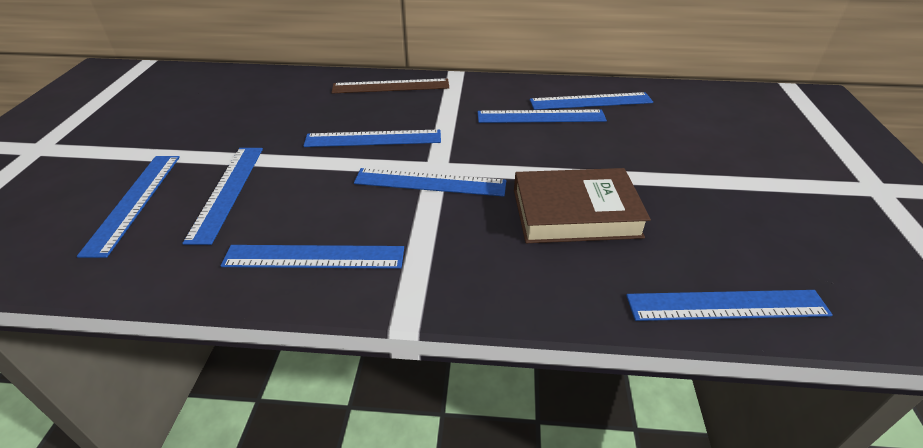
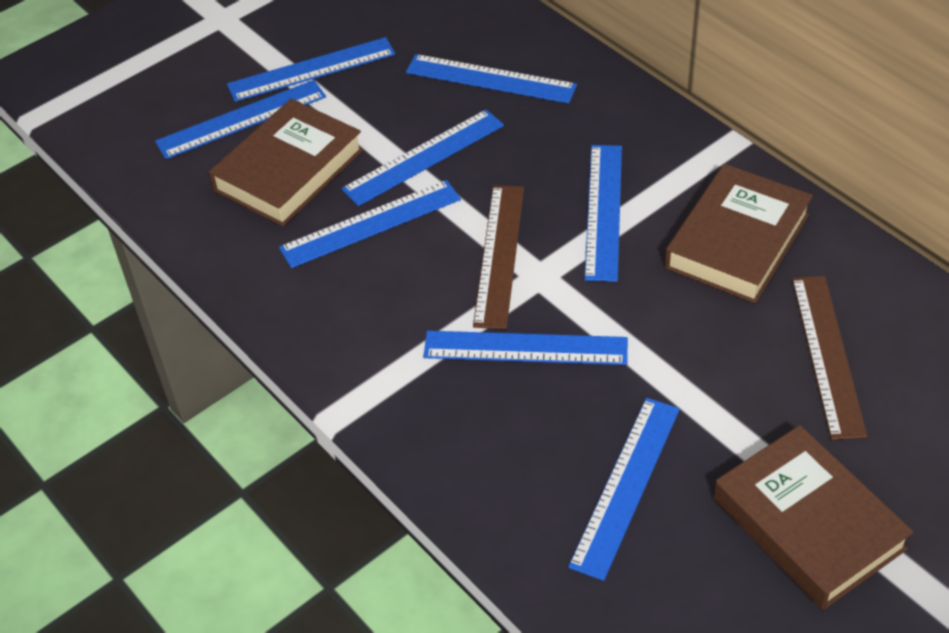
brown book: 1 -> 3
brown ruler: 1 -> 2

